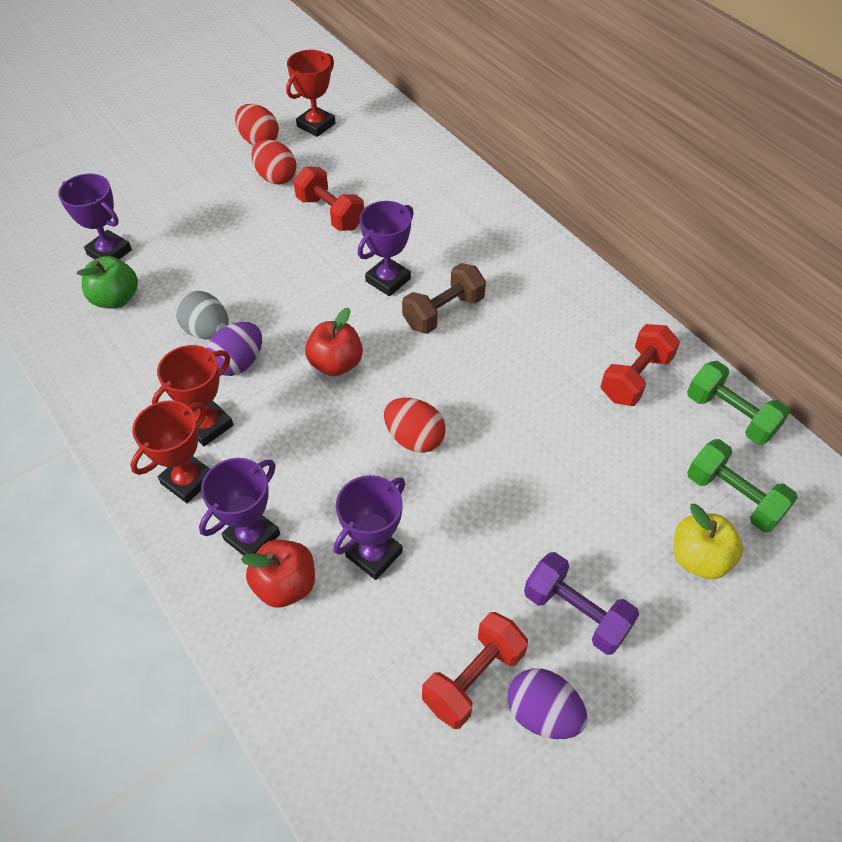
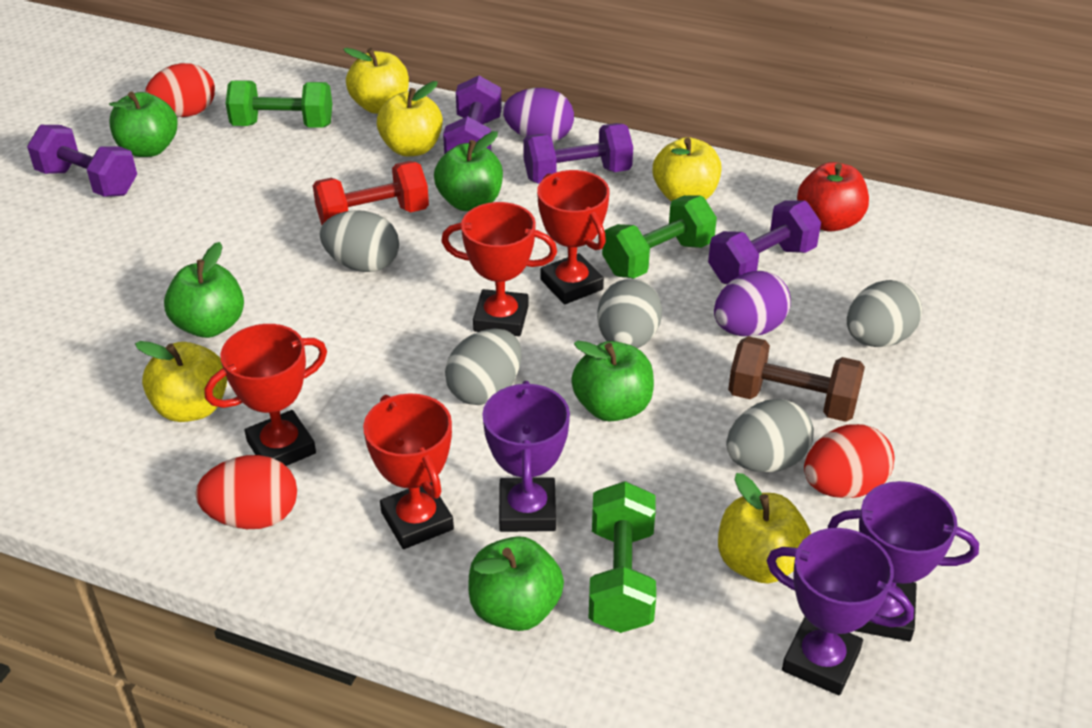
green apple: 1 -> 5
green dumbbell: 2 -> 3
grey egg: 1 -> 5
purple dumbbell: 1 -> 4
purple trophy: 4 -> 3
red apple: 2 -> 1
red dumbbell: 3 -> 1
red trophy: 3 -> 4
yellow apple: 1 -> 5

